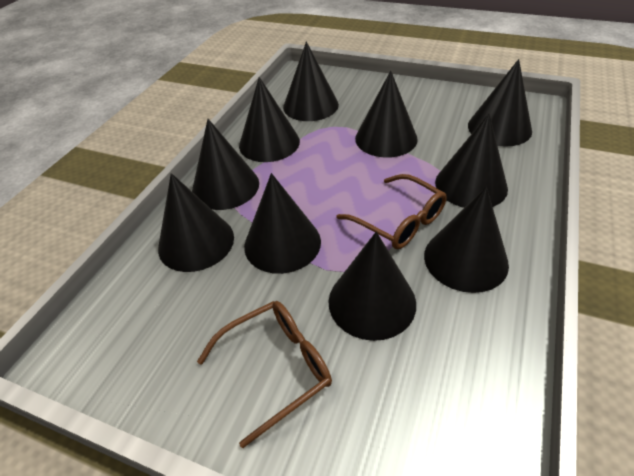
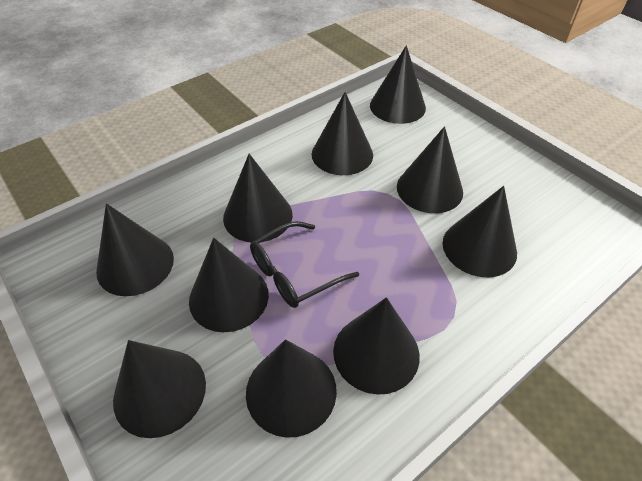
black glasses: 0 -> 1
brown glasses: 2 -> 0

